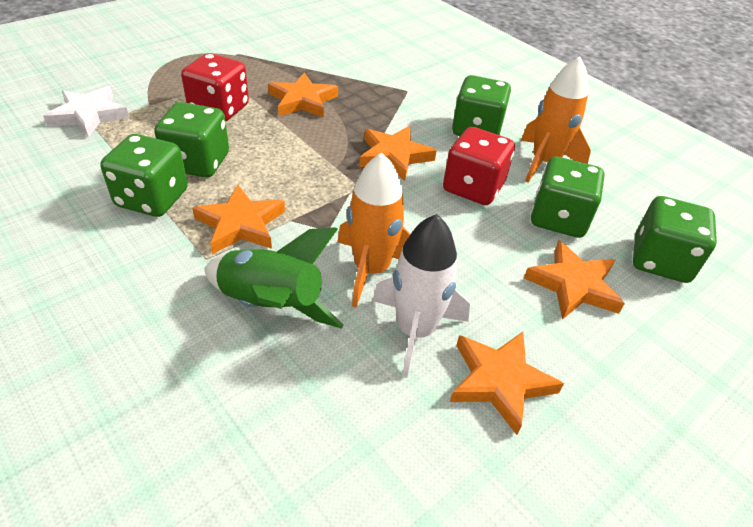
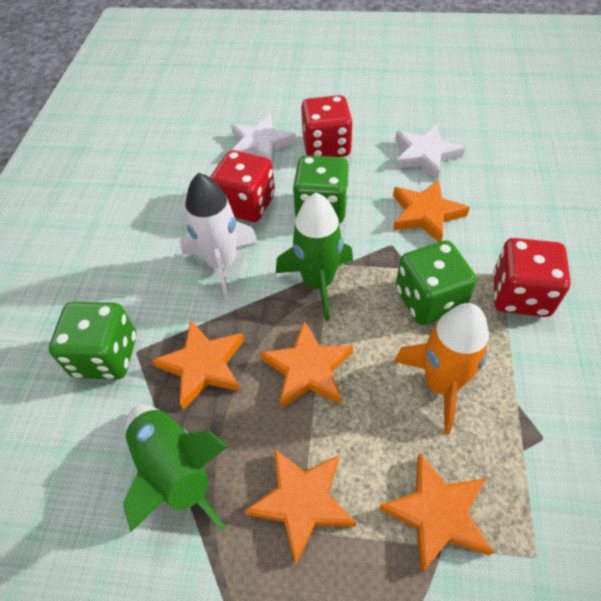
green dice: 5 -> 3
green rocket: 1 -> 2
orange rocket: 2 -> 1
red dice: 2 -> 3
white star: 1 -> 2

